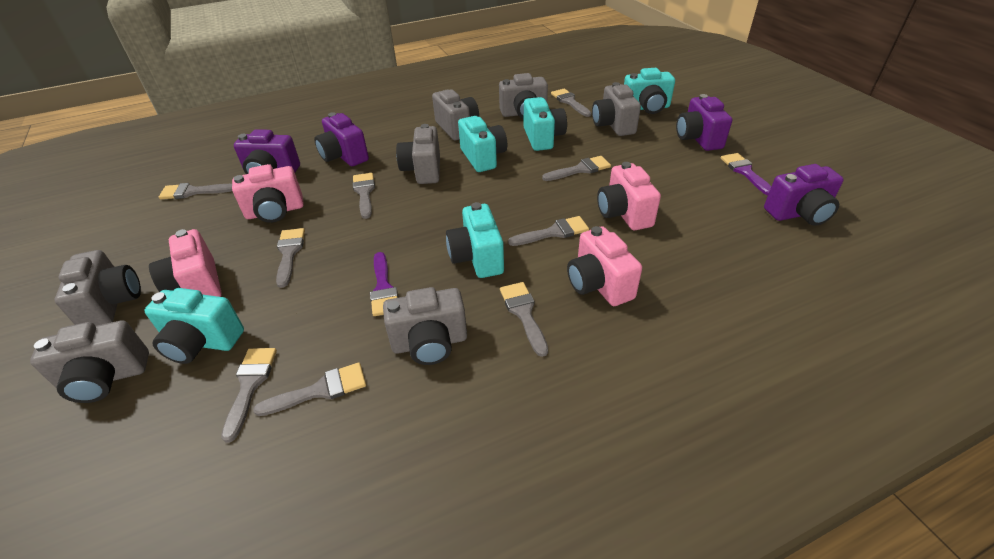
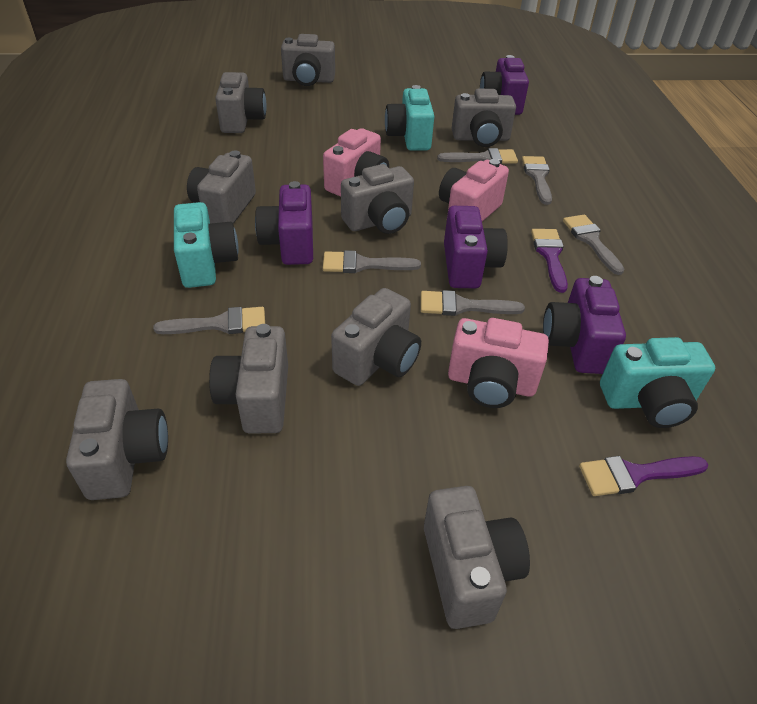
grey brush: 9 -> 6
grey camera: 7 -> 9
pink camera: 4 -> 3
turquoise camera: 5 -> 3

